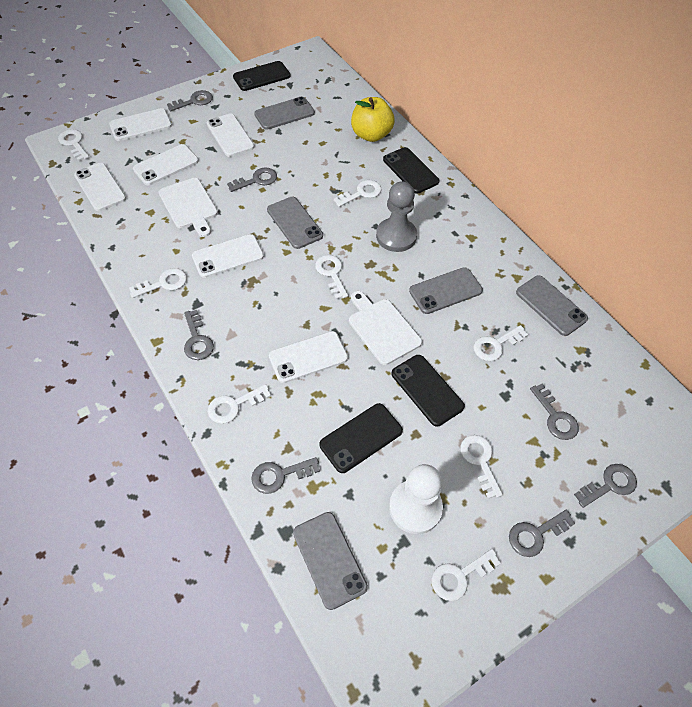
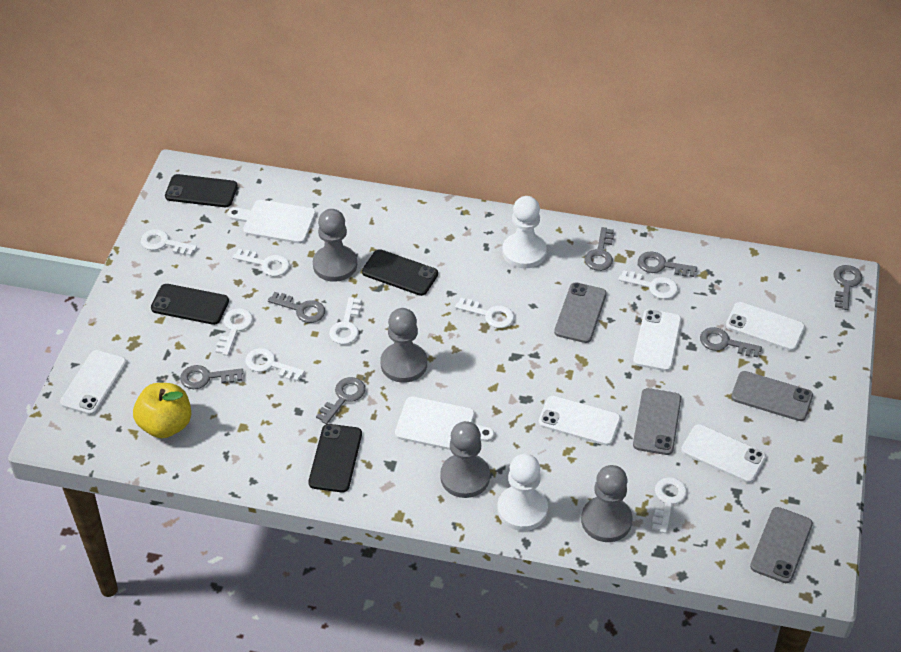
grey pawn: 1 -> 4
grey phone: 5 -> 4
white pawn: 1 -> 2
white phone: 6 -> 5

